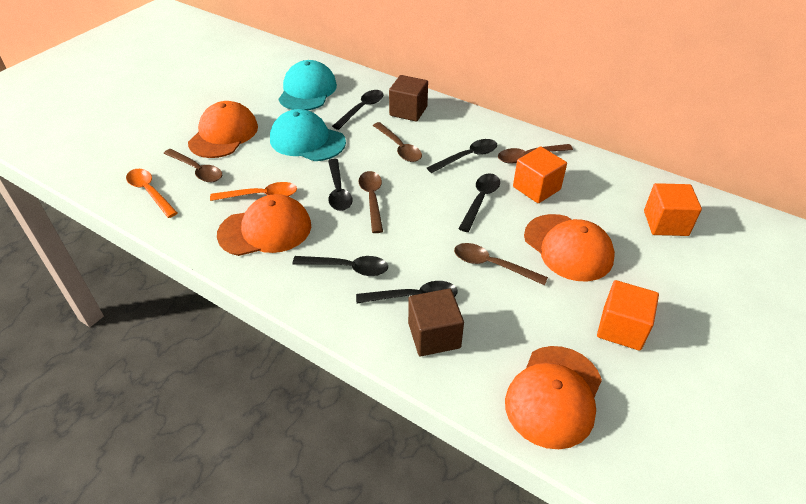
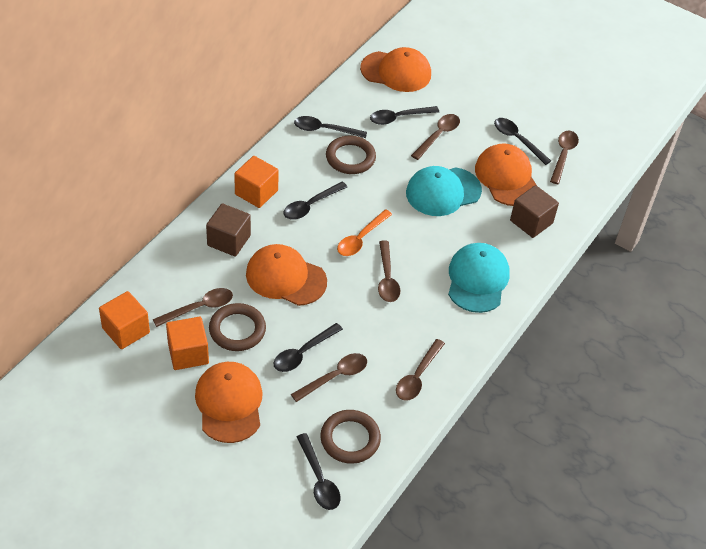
brown ring: 0 -> 3
brown spoon: 5 -> 6
orange spoon: 2 -> 1

